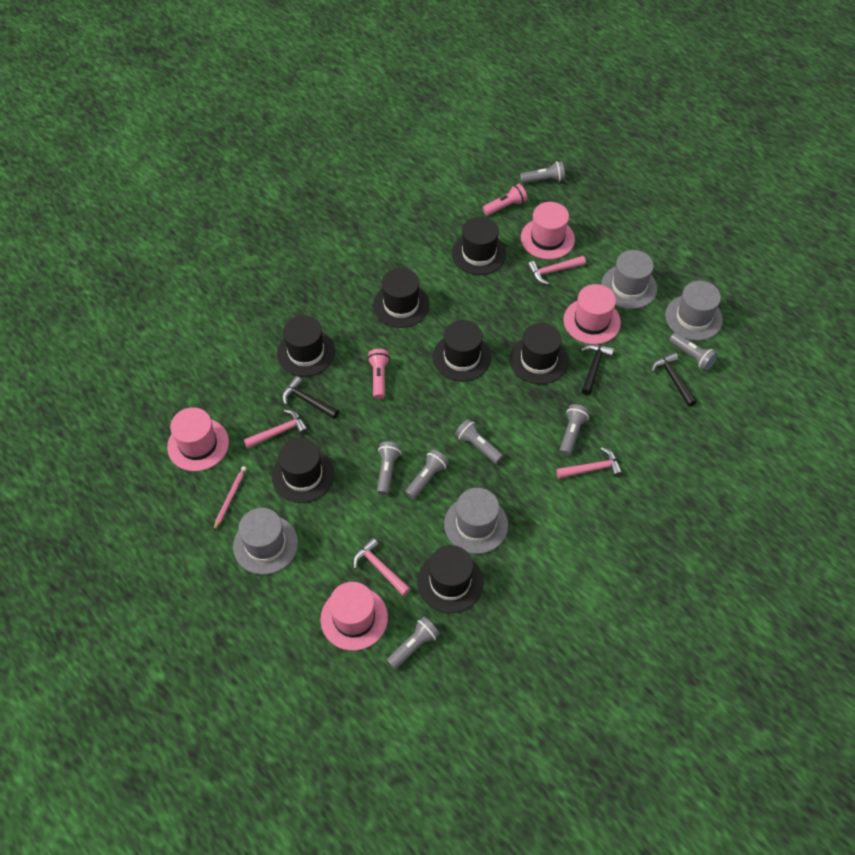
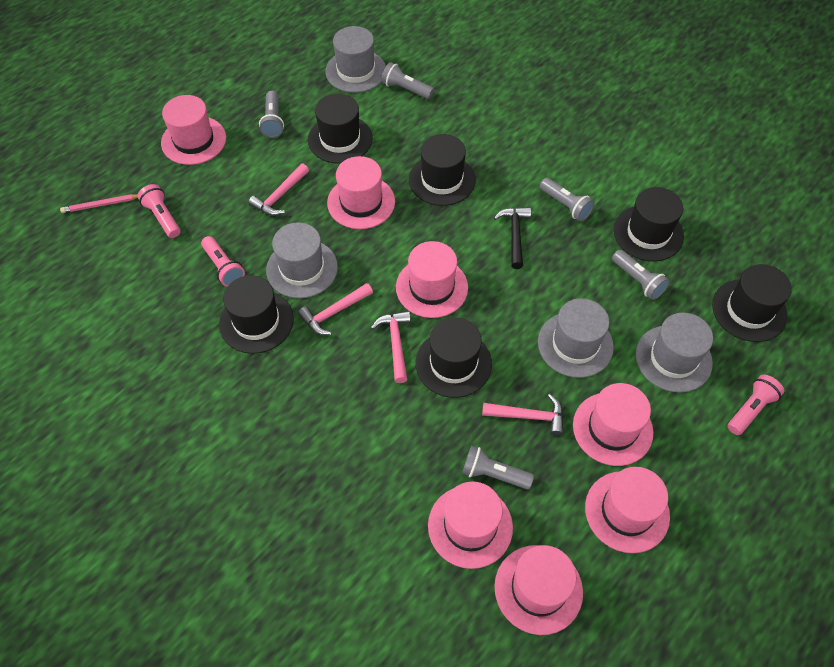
black hammer: 3 -> 1
black hat: 7 -> 6
grey flashlight: 7 -> 5
pink flashlight: 2 -> 3
pink hat: 4 -> 7

